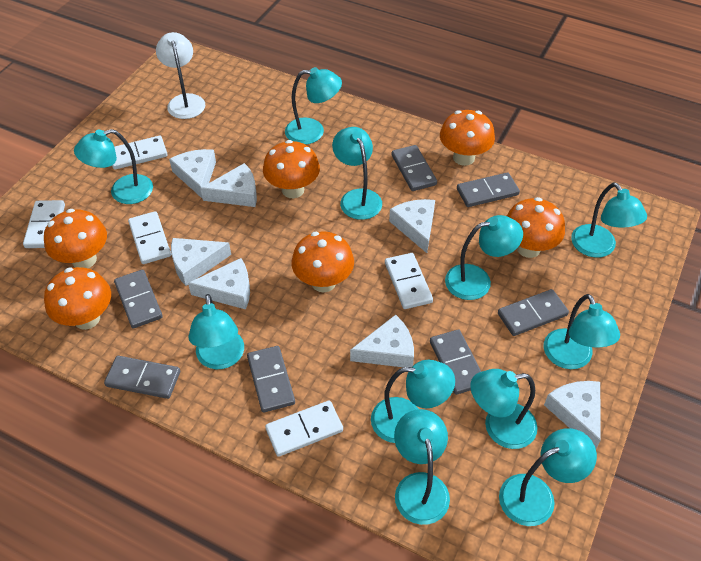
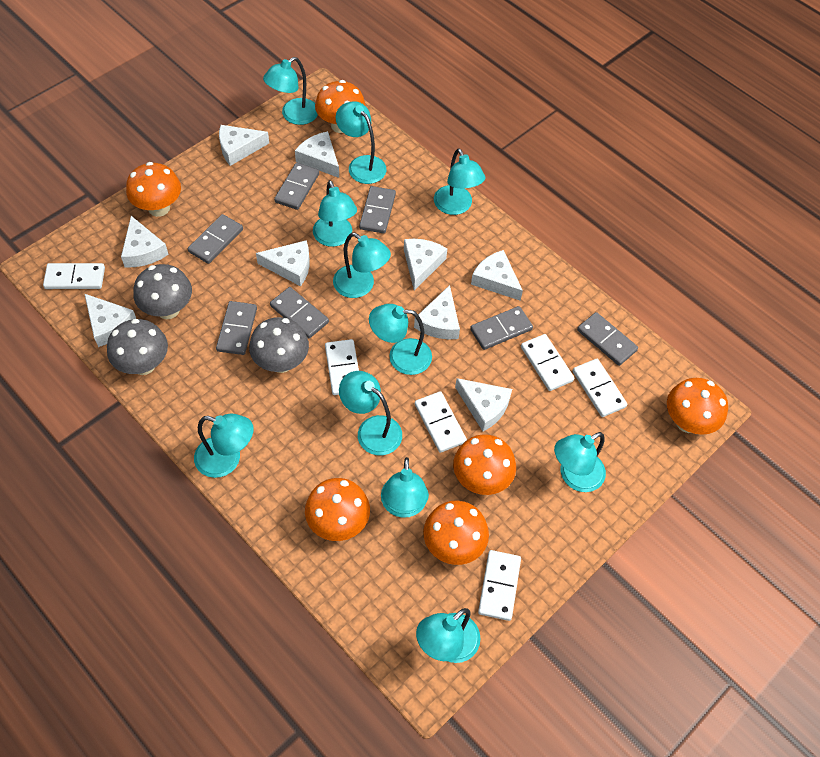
grey mushroom: 0 -> 3
white cheese: 7 -> 9
white domino: 5 -> 6
white lamp: 1 -> 0

